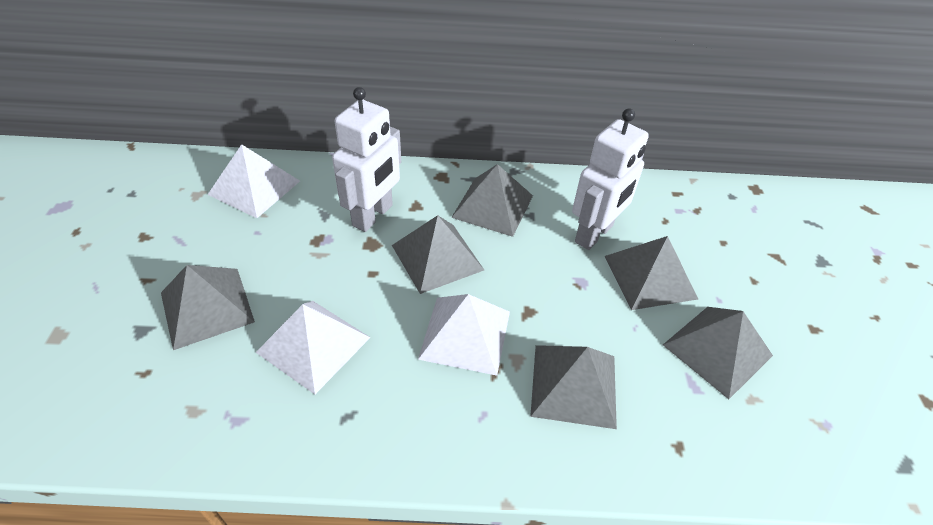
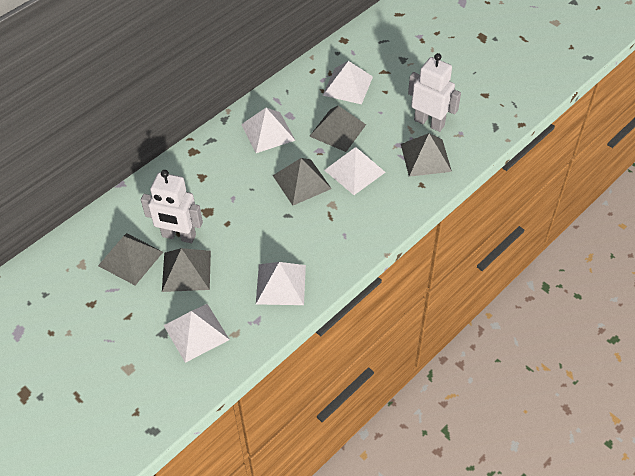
grey pyramid: 6 -> 5
white pyramid: 3 -> 5

